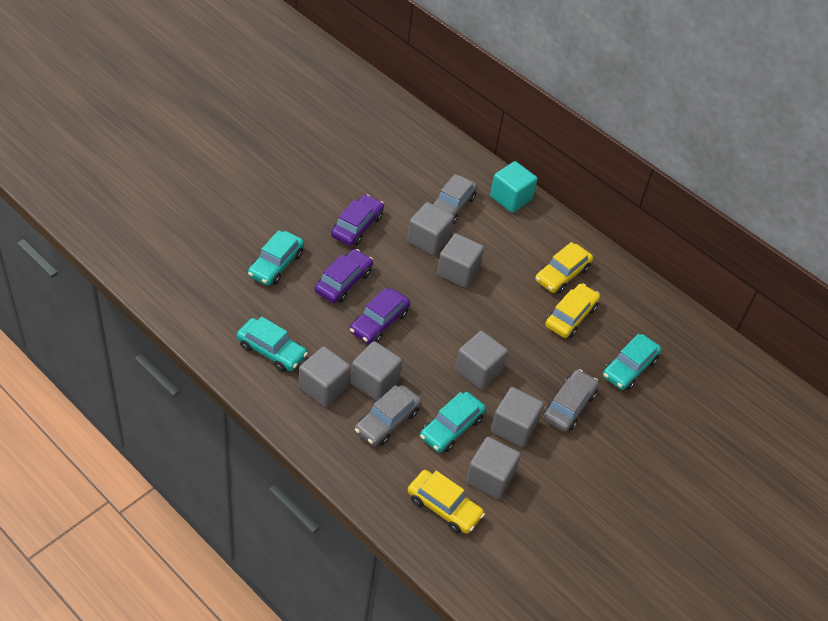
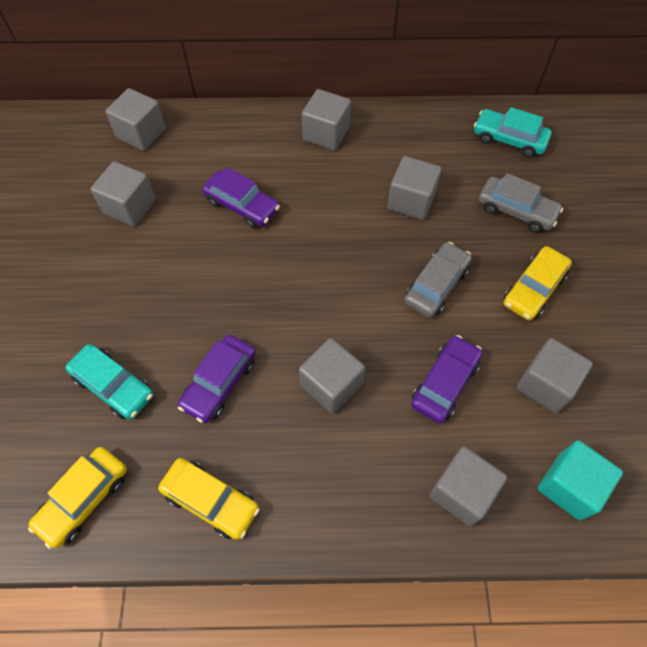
grey car: 3 -> 2
turquoise car: 4 -> 2

